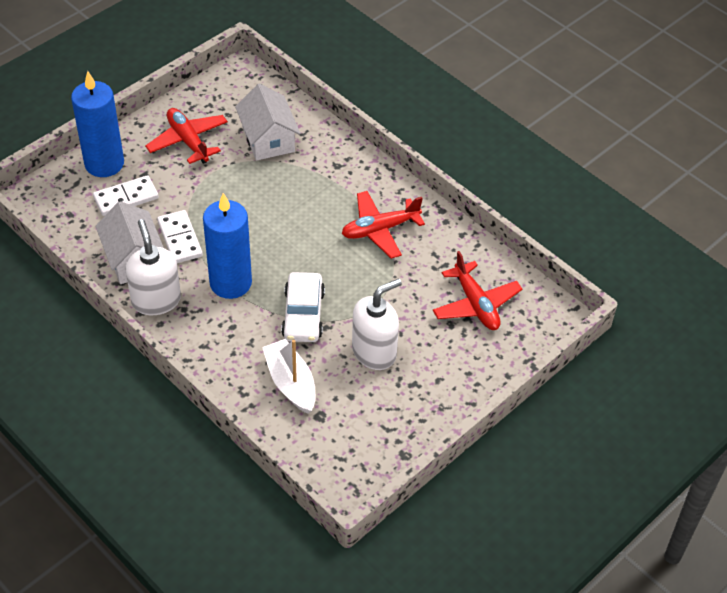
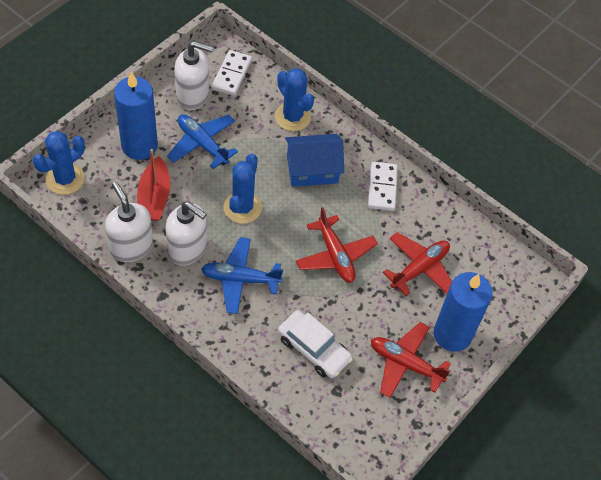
blue cactus: 0 -> 3
blue house: 0 -> 1
blue plane: 0 -> 2
red boat: 0 -> 1
white boat: 1 -> 0
white house: 2 -> 0
white soap dispenser: 2 -> 3

